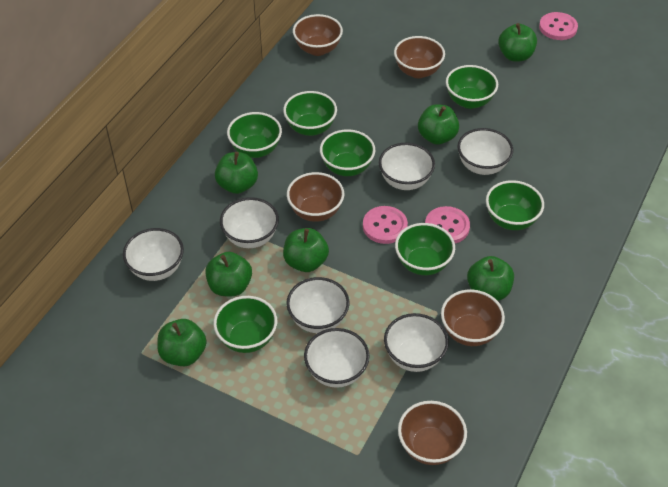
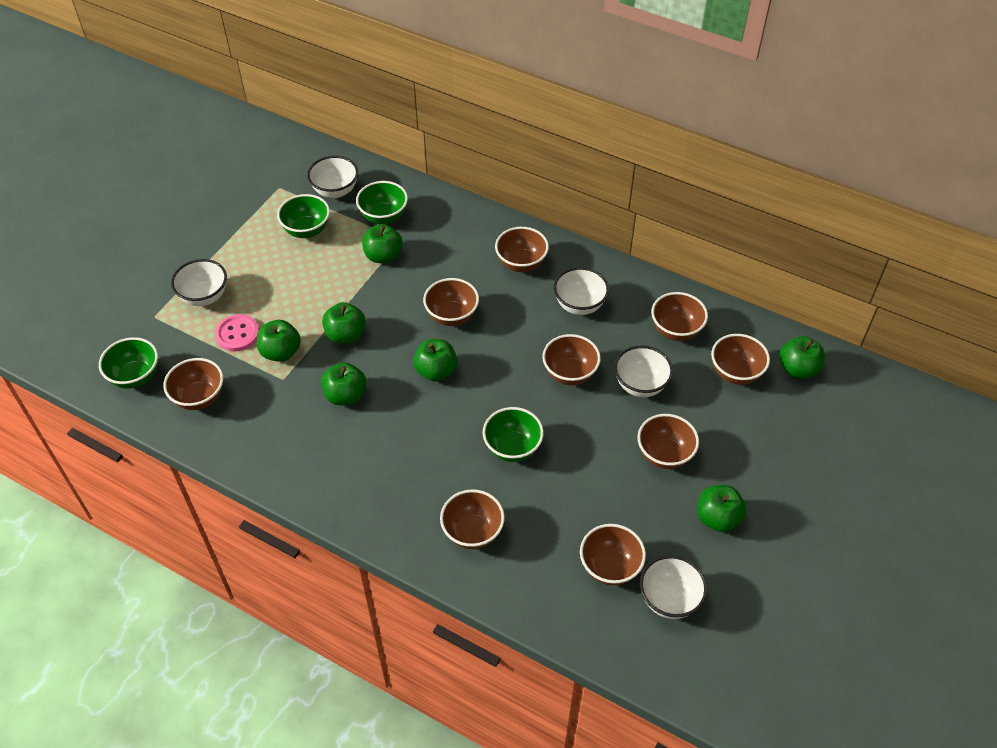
brown bowl: 5 -> 9
green bowl: 7 -> 4
pink button: 3 -> 1
white bowl: 7 -> 5

